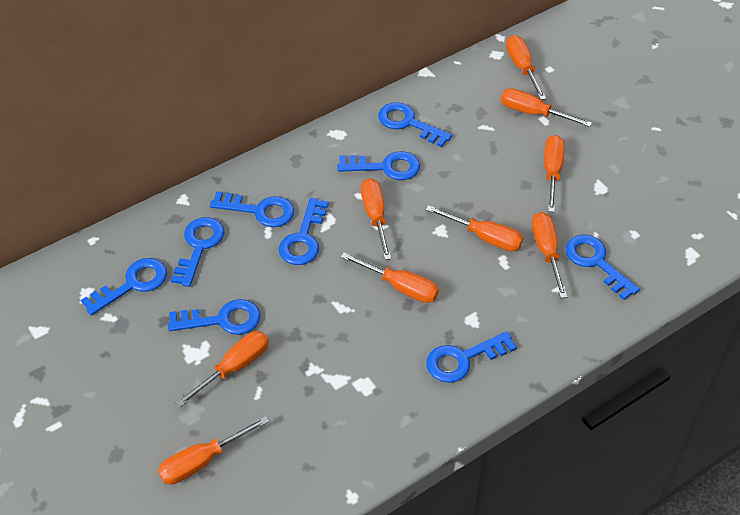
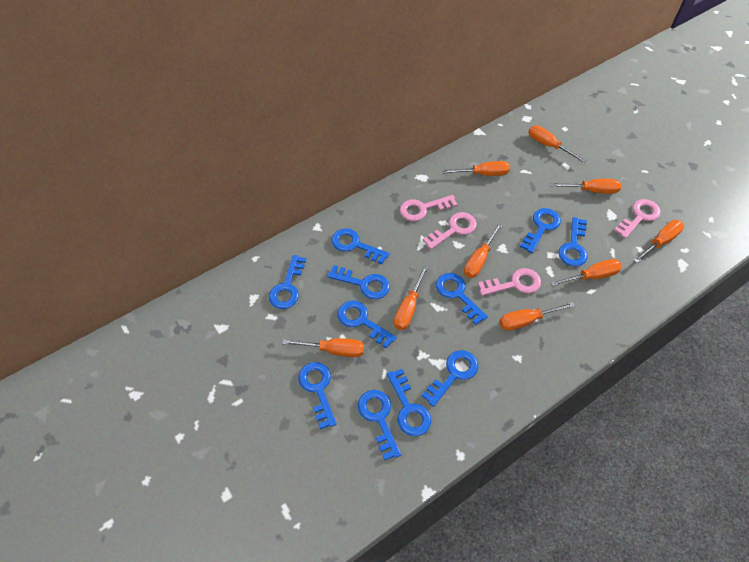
blue key: 9 -> 11
pink key: 0 -> 4

